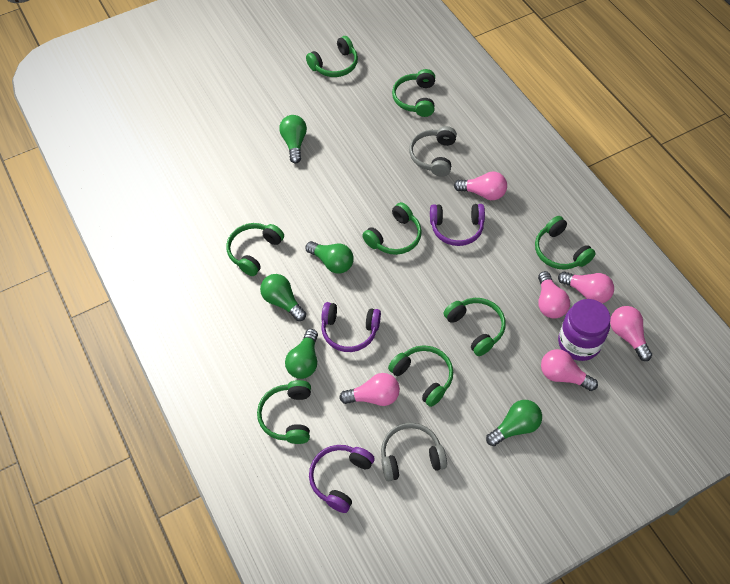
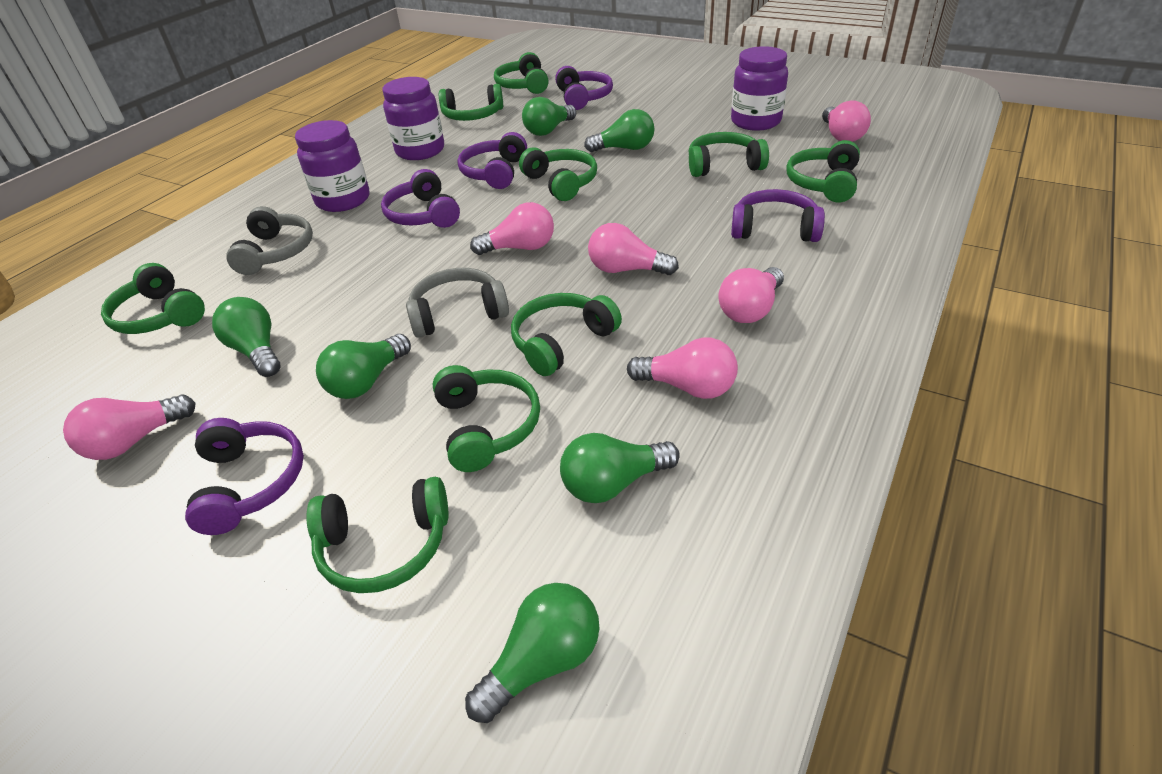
green headphones: 8 -> 9
green light bulb: 5 -> 6
purple headphones: 3 -> 5
purple jar: 1 -> 3

